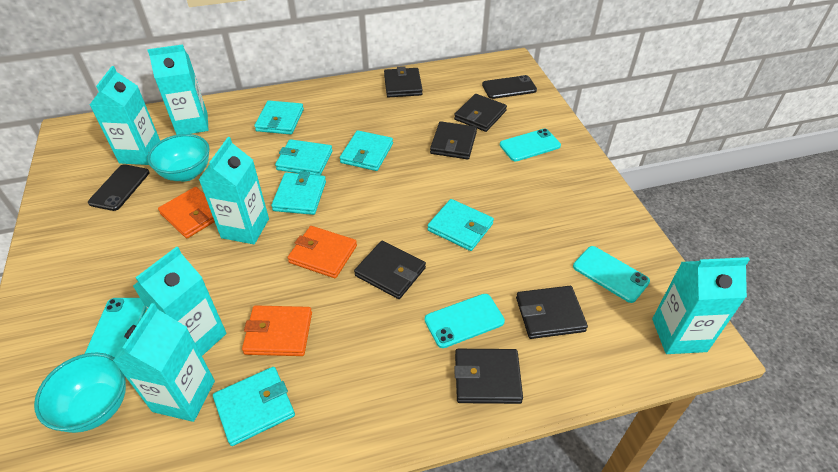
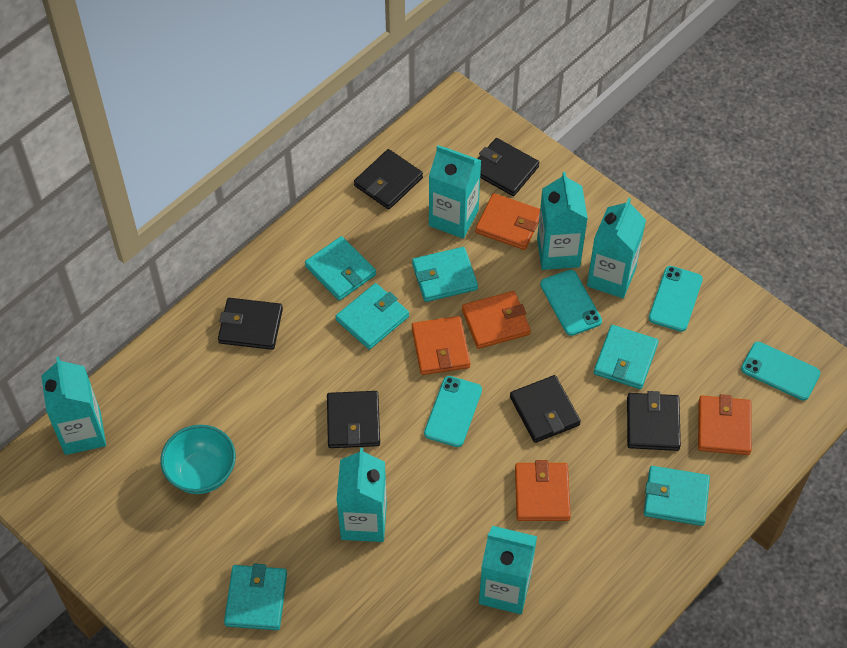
black phone: 2 -> 0
orange wallet: 3 -> 5
turquoise bowl: 2 -> 1

